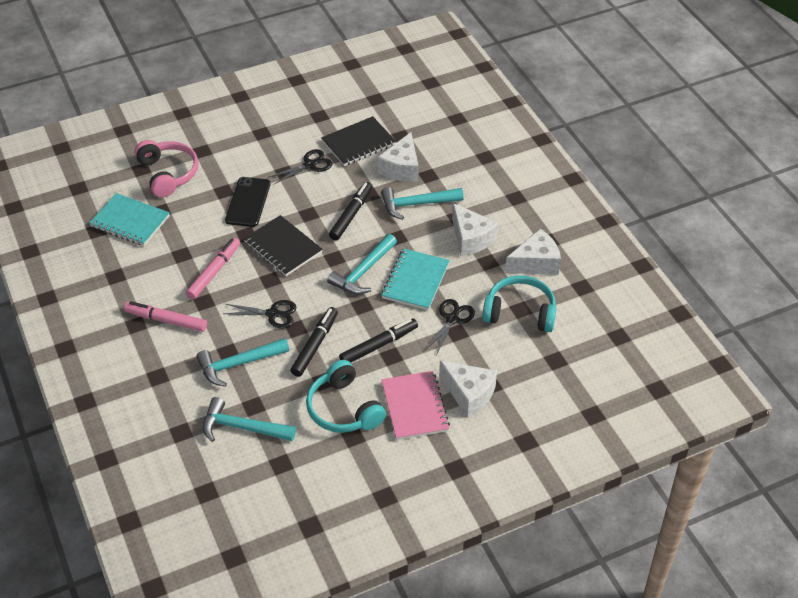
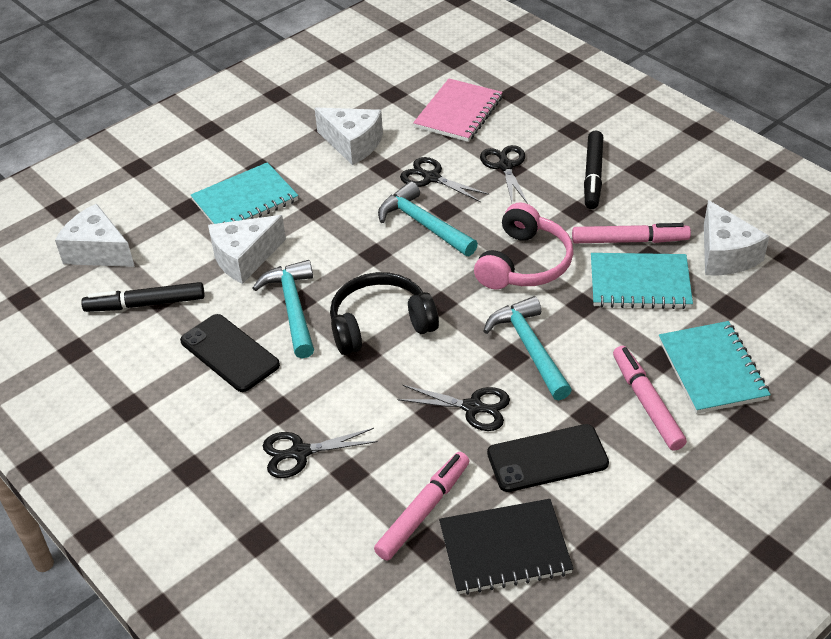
black headphones: 0 -> 1
black marker: 3 -> 2
black notebook: 2 -> 1
black phone: 1 -> 2
black scissors: 3 -> 4
pink marker: 2 -> 3
turquoise hammer: 4 -> 3
turquoise headphones: 2 -> 0
turquoise notebook: 2 -> 3

